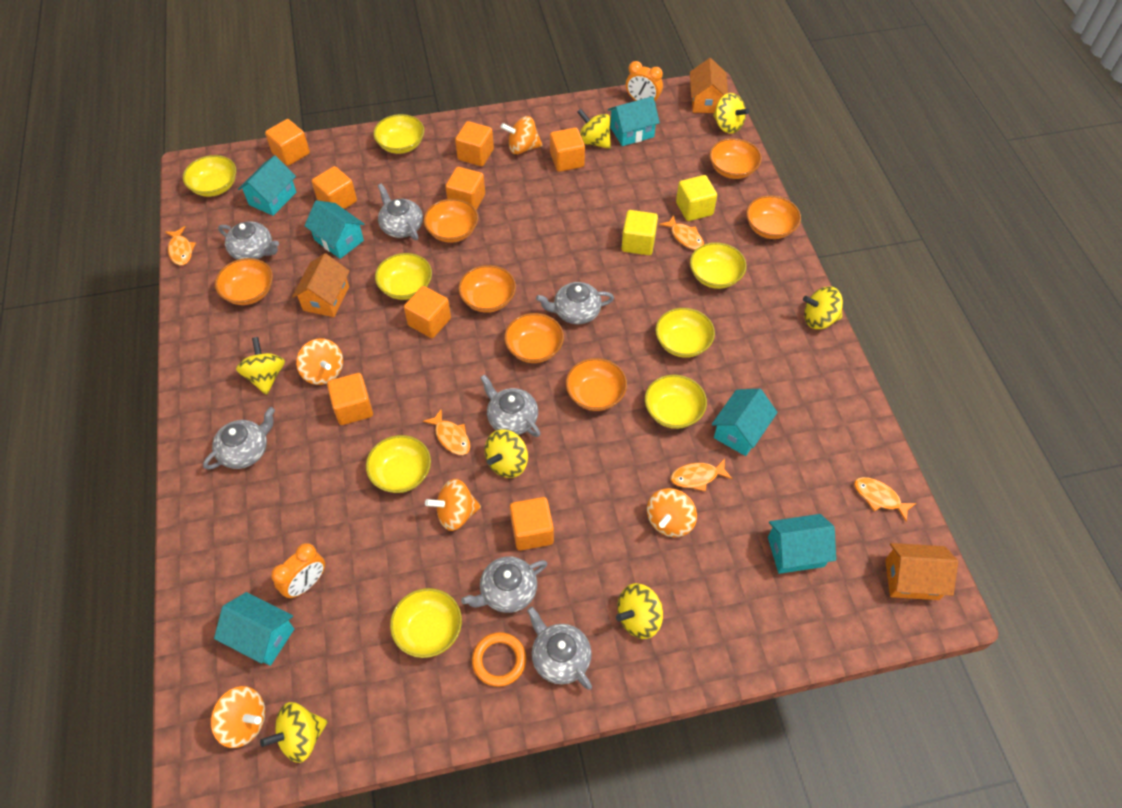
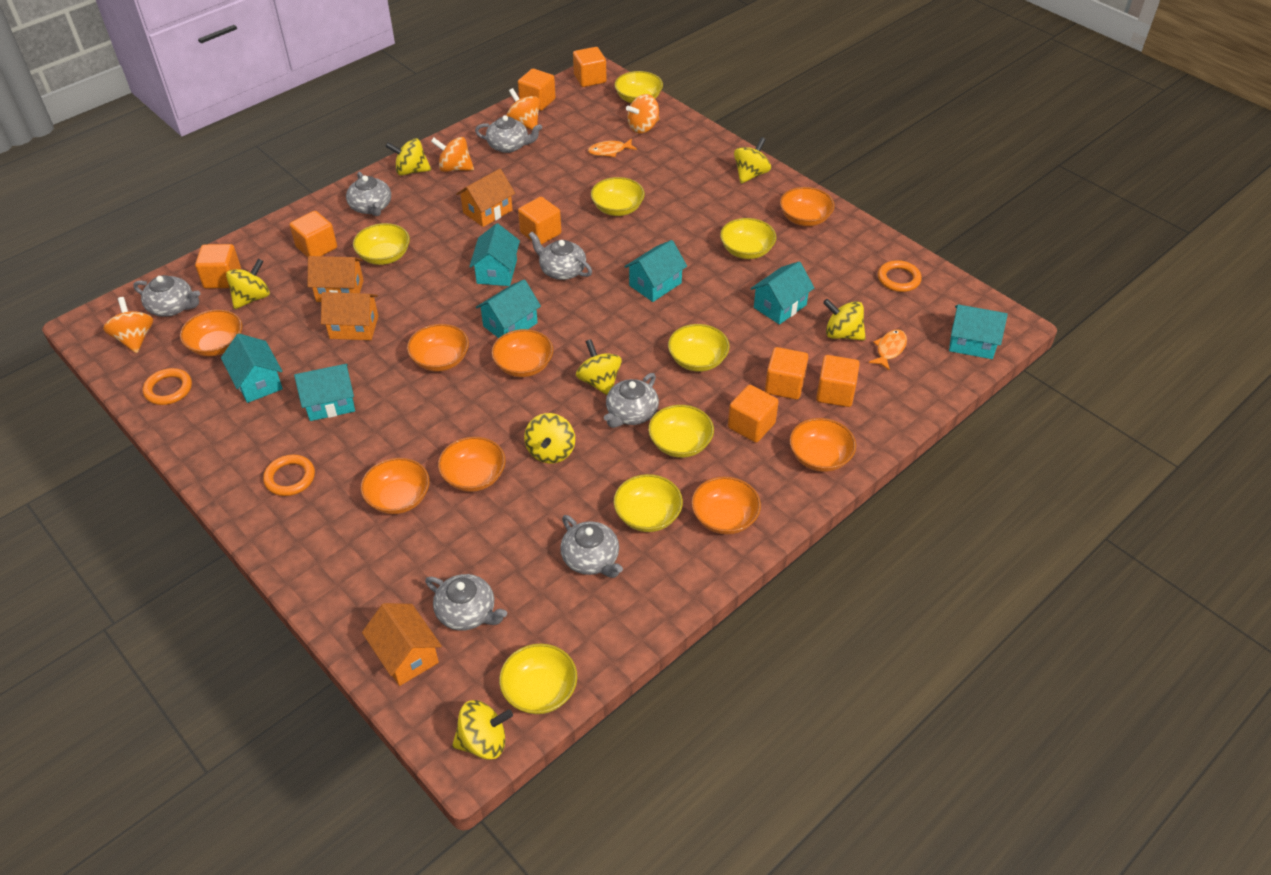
orange bowl: 7 -> 8
orange clock: 2 -> 0
orange fish: 5 -> 2
orange house: 3 -> 4
orange ring: 1 -> 3
orange spinning top: 5 -> 4
turquoise house: 6 -> 7
yellow cube: 2 -> 0

